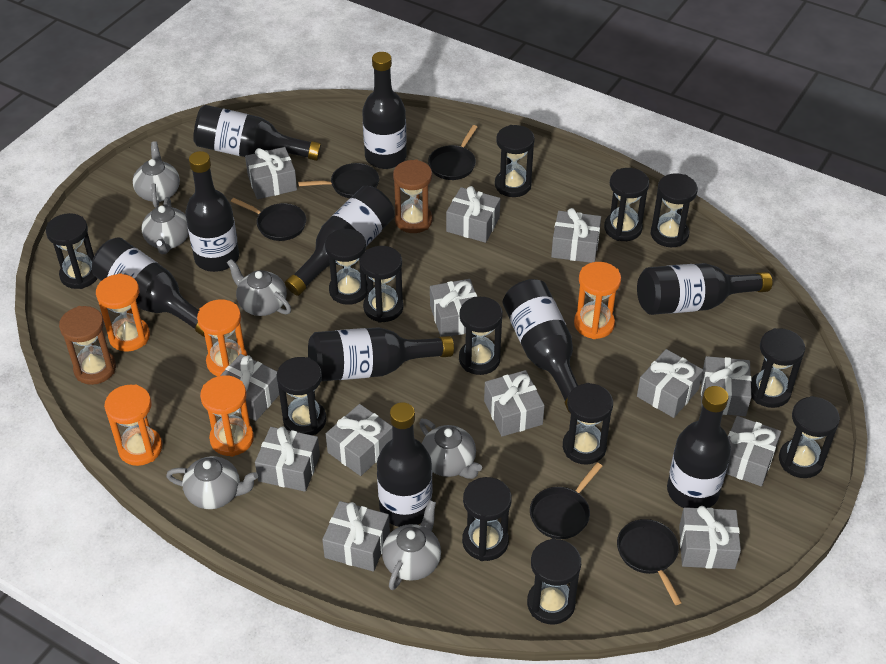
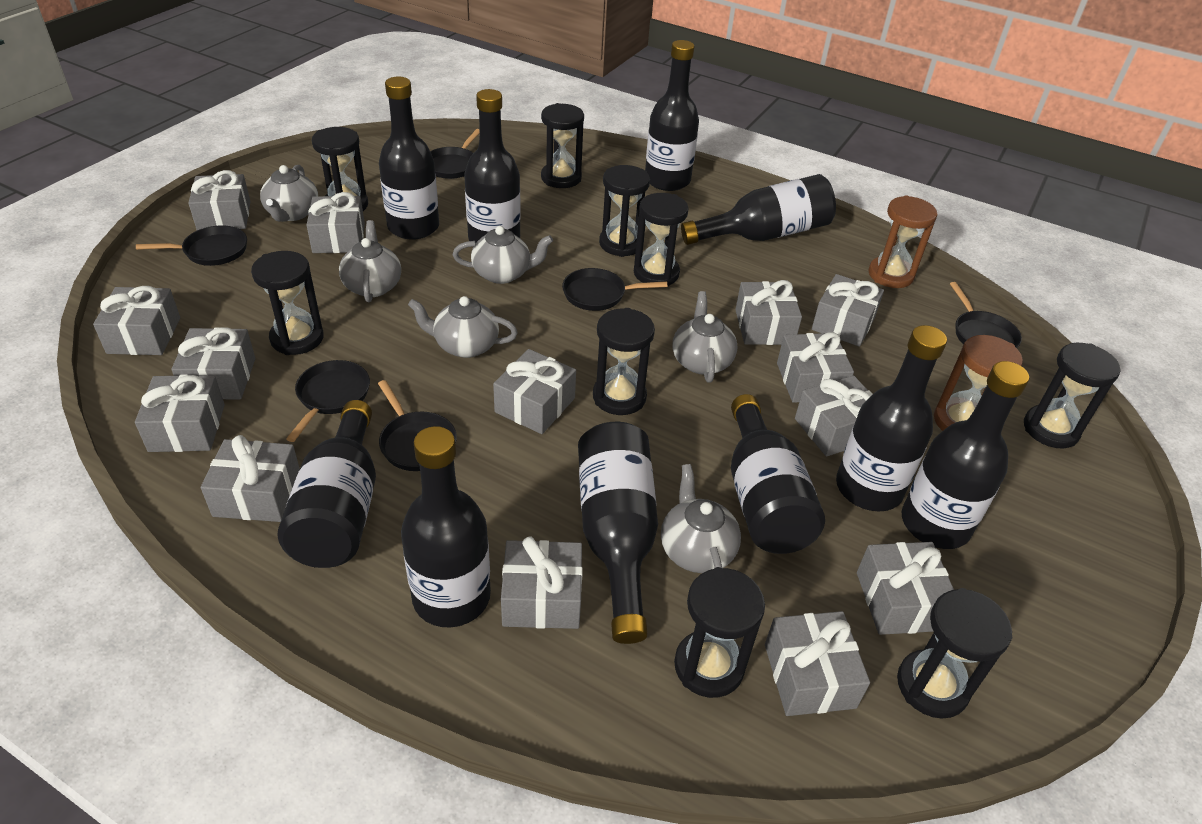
black hourglass: 13 -> 9
black pan: 5 -> 6
grey gift: 13 -> 14
orange hourglass: 5 -> 0

